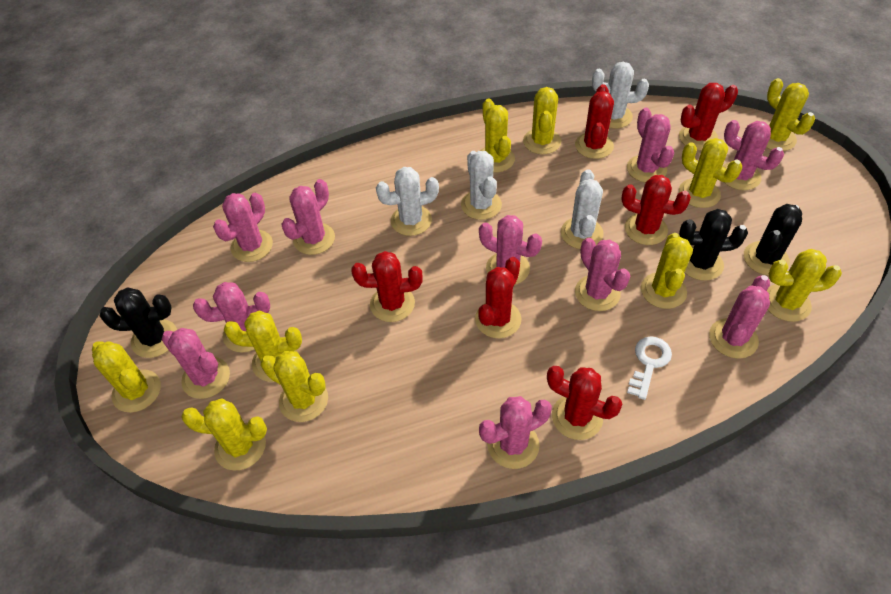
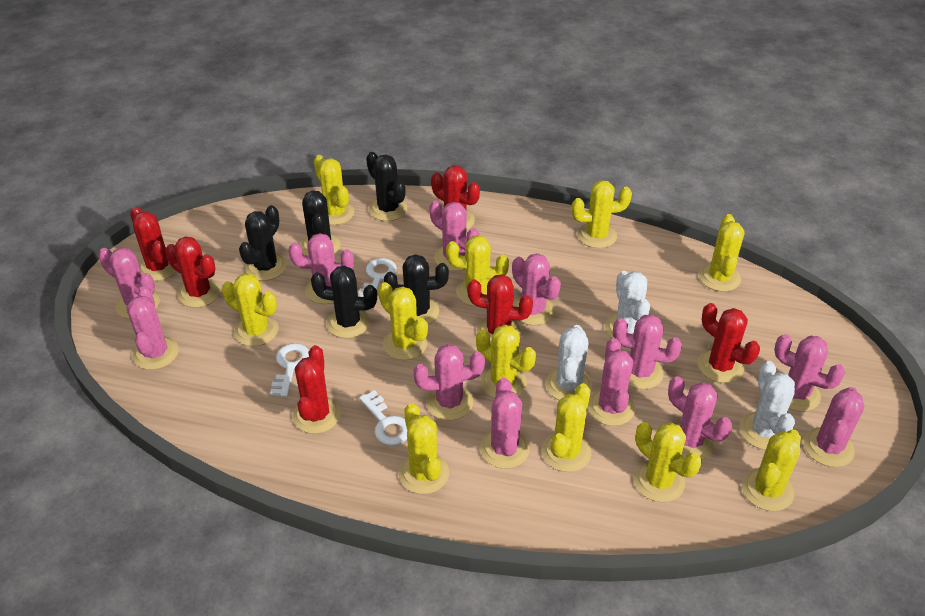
black cactus: 3 -> 5
pink cactus: 10 -> 12
white cactus: 4 -> 3
white key: 1 -> 3
yellow cactus: 10 -> 11

